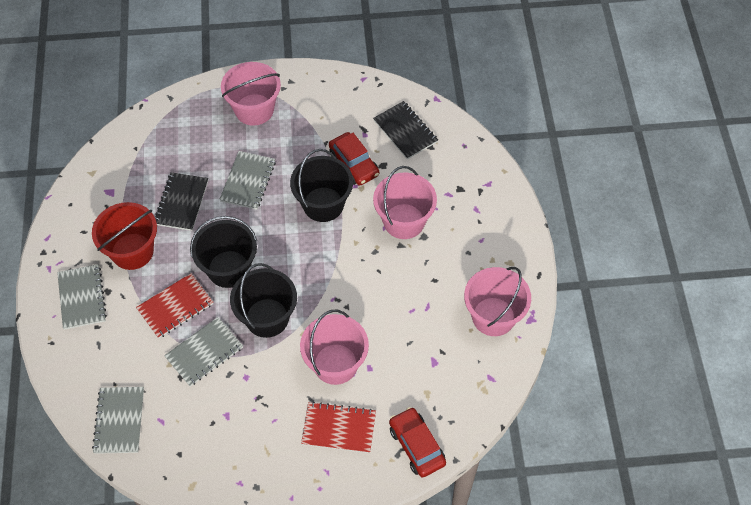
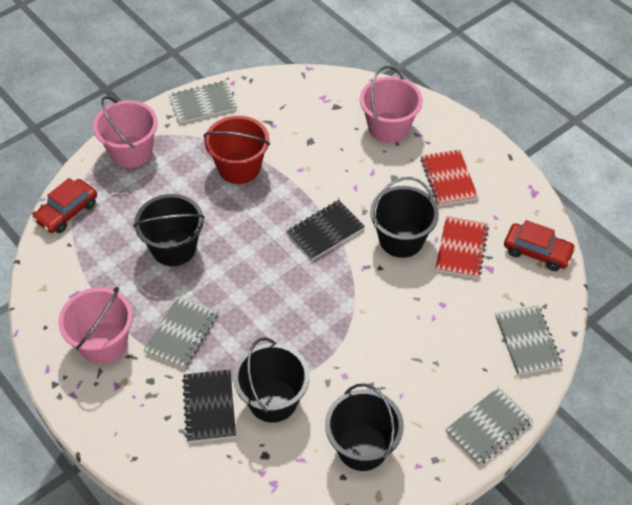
black bucket: 3 -> 4
pink bucket: 4 -> 3

